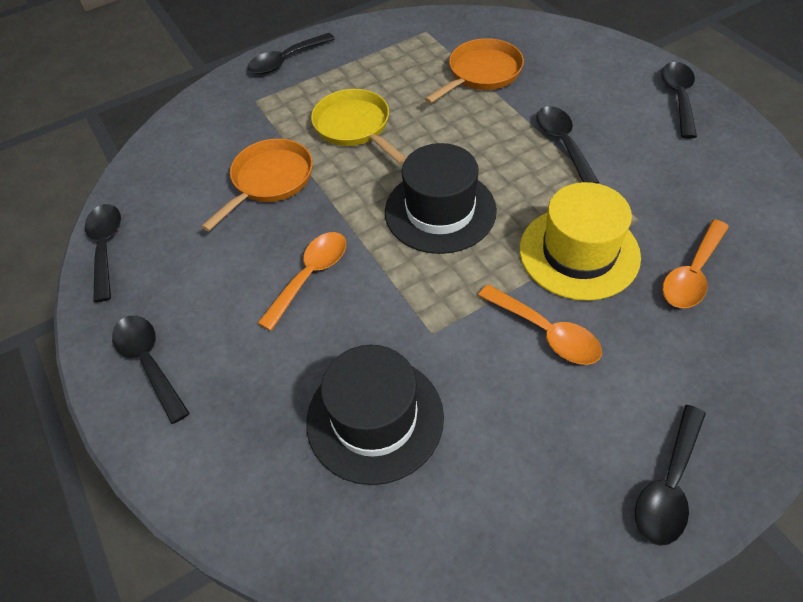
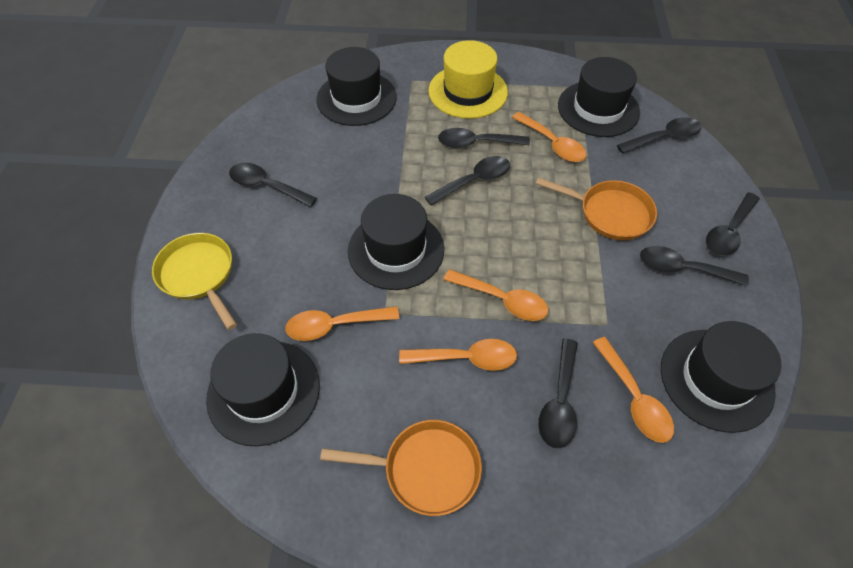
black hat: 2 -> 5
black spoon: 6 -> 7
orange spoon: 3 -> 5

